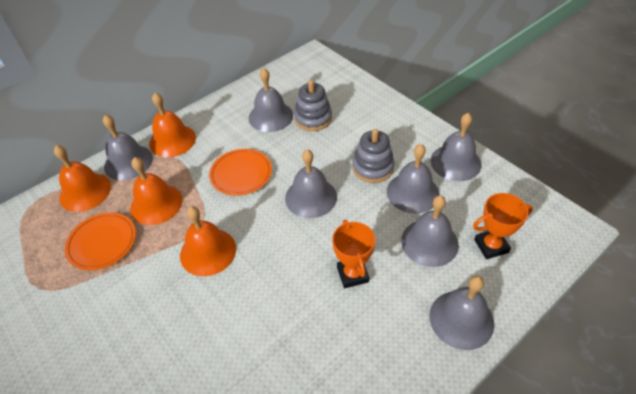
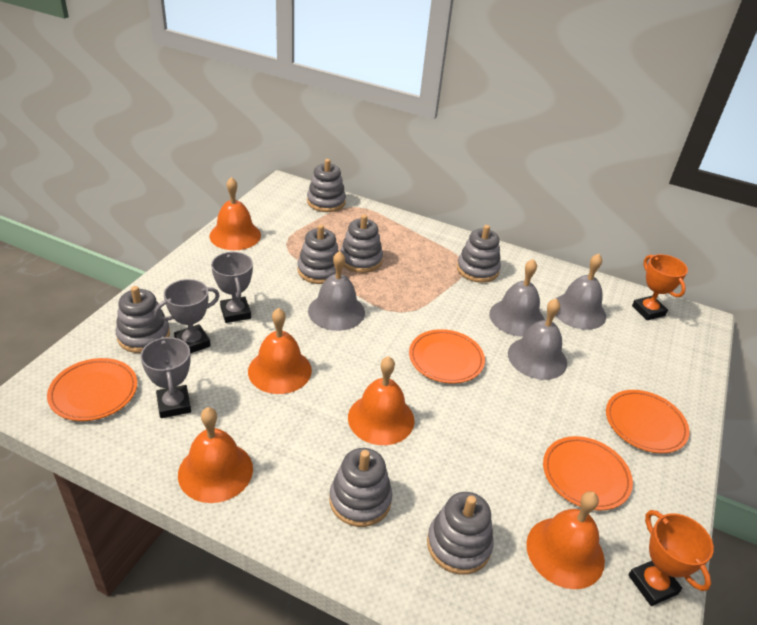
grey bell: 7 -> 4
grey stacking toy: 2 -> 7
grey trophy: 0 -> 3
orange bell: 4 -> 5
orange plate: 2 -> 4

